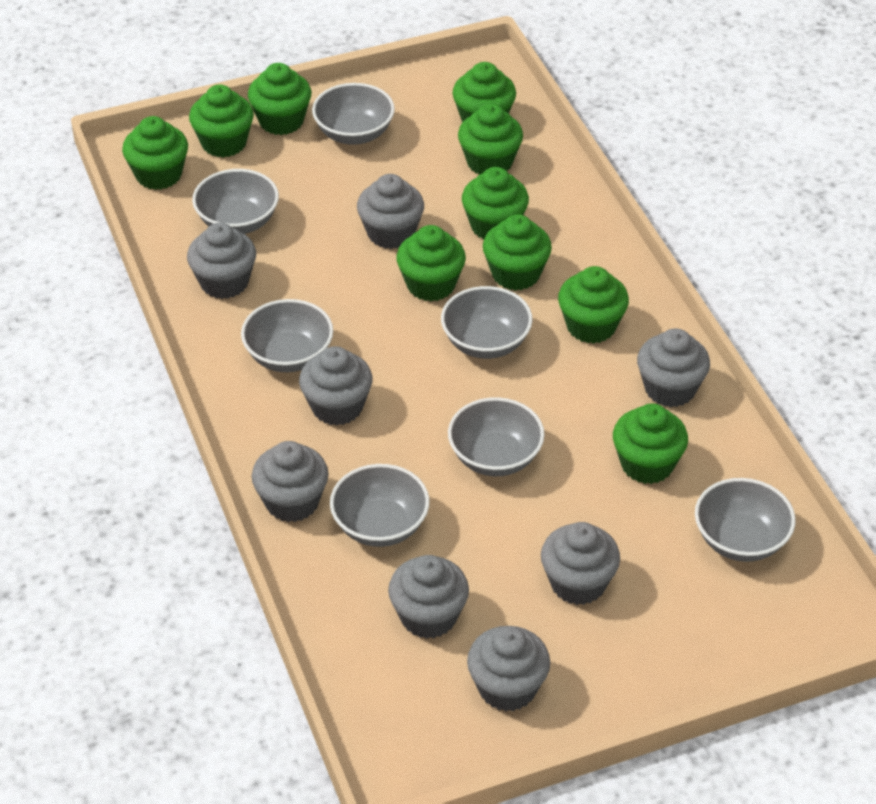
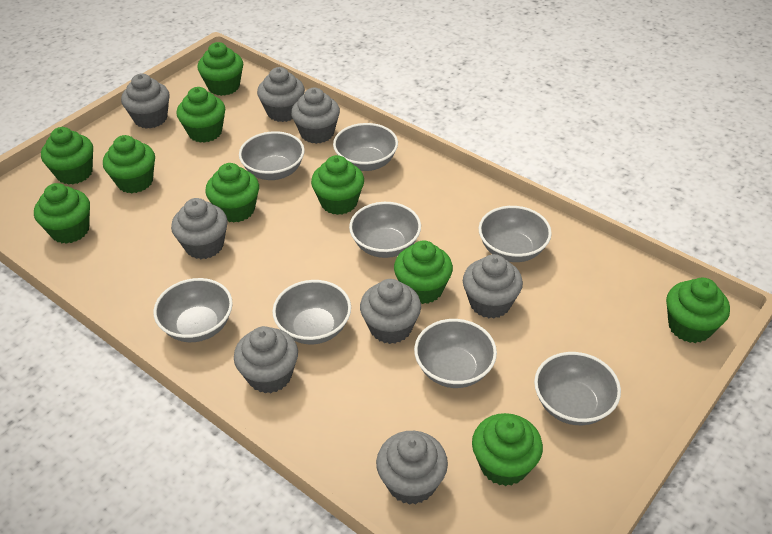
grey bowl: 7 -> 8

